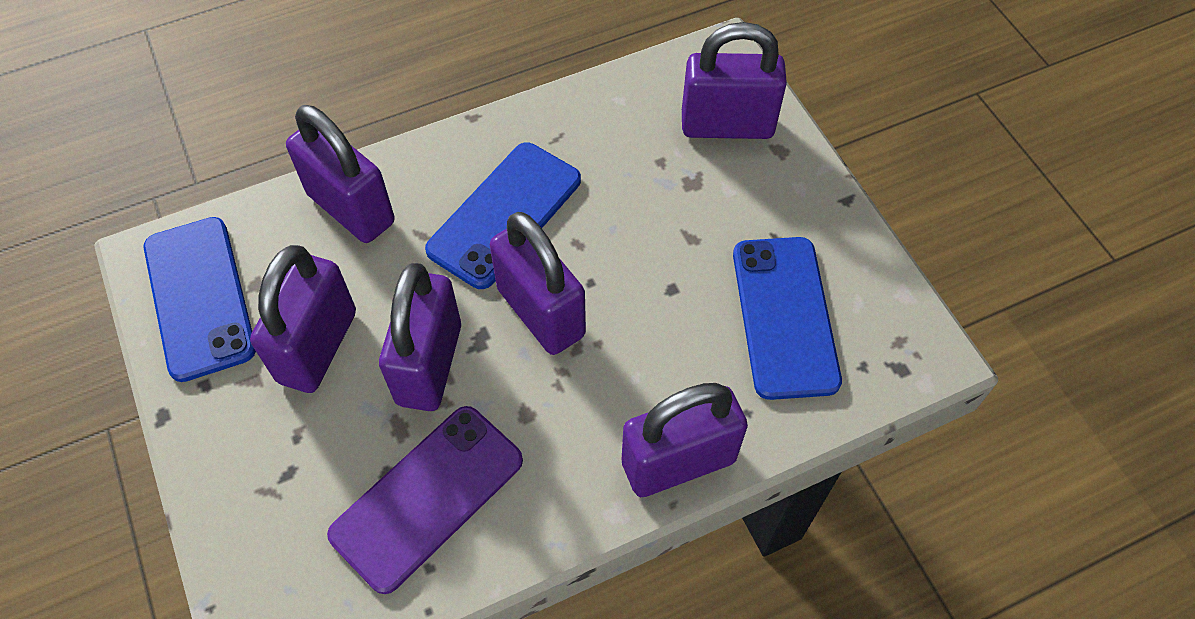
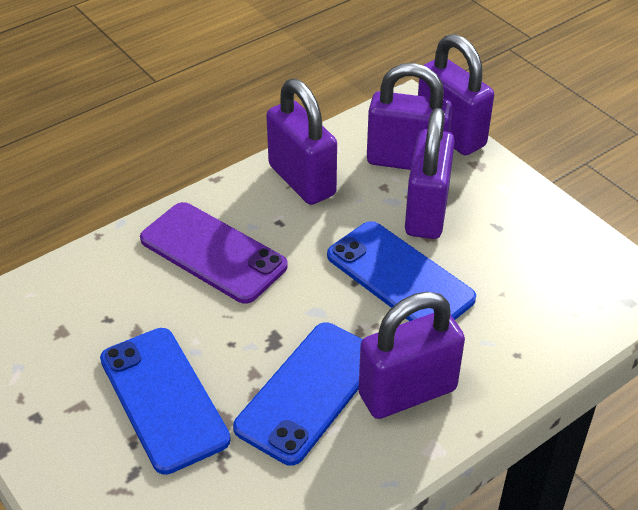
purple padlock: 6 -> 5

